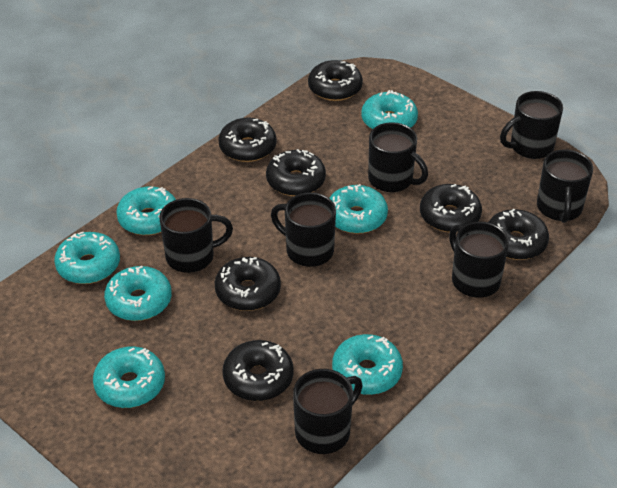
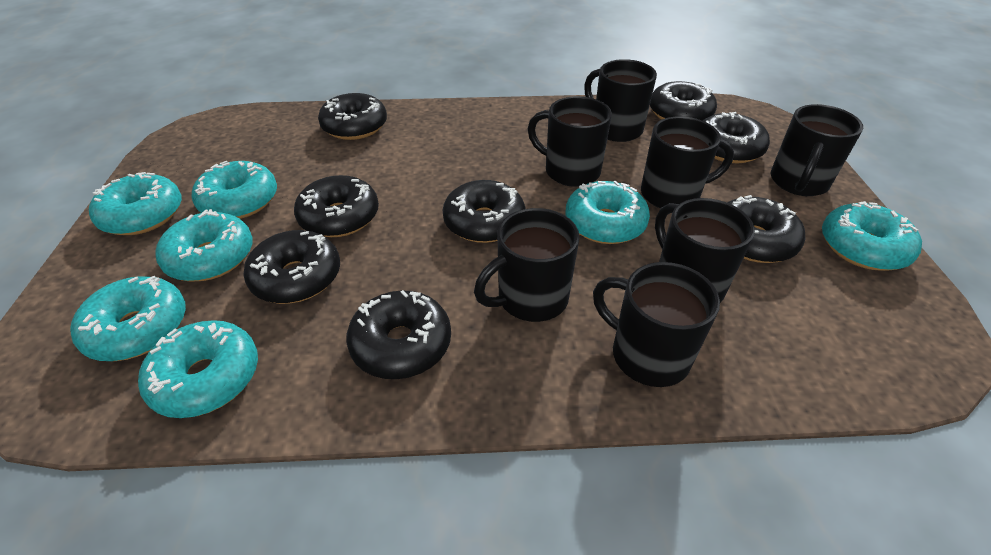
black donut: 7 -> 8

